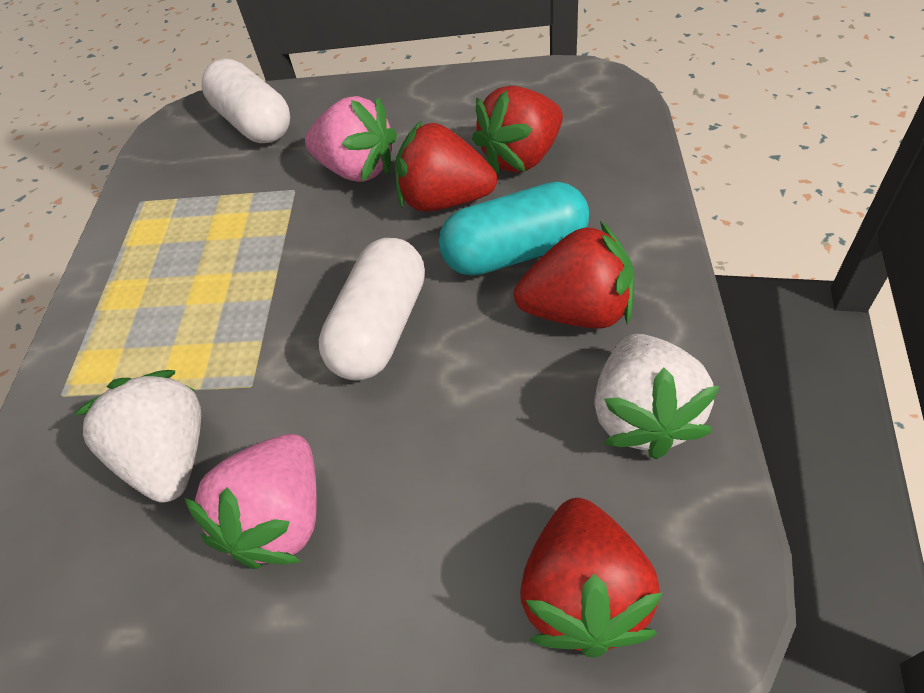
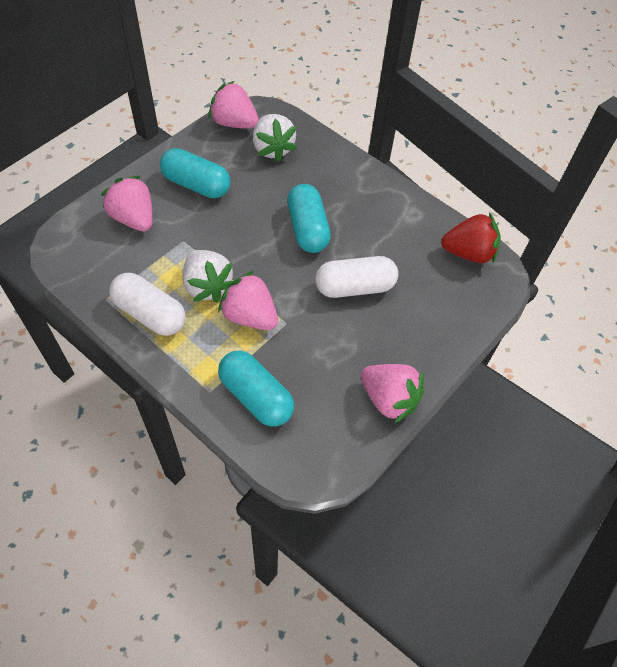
pink strawberry: 2 -> 4
red strawberry: 4 -> 1
turquoise capsule: 1 -> 3

